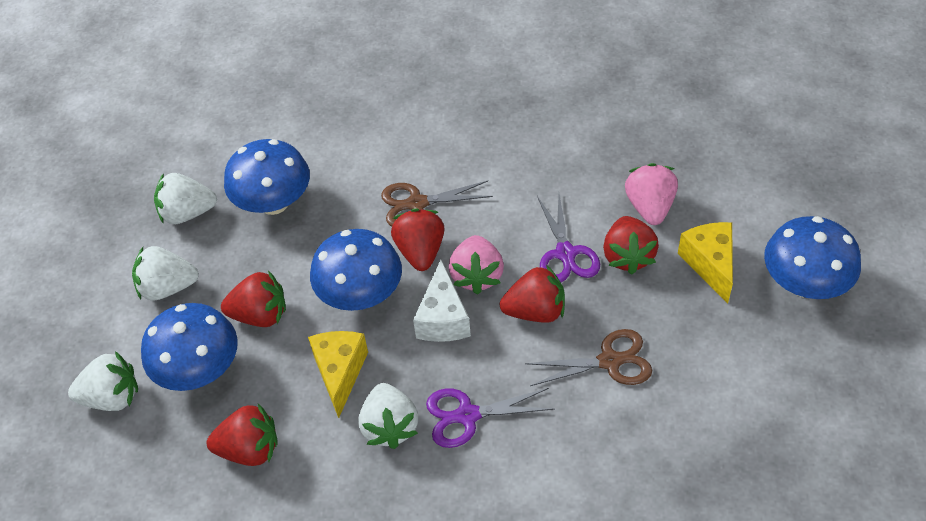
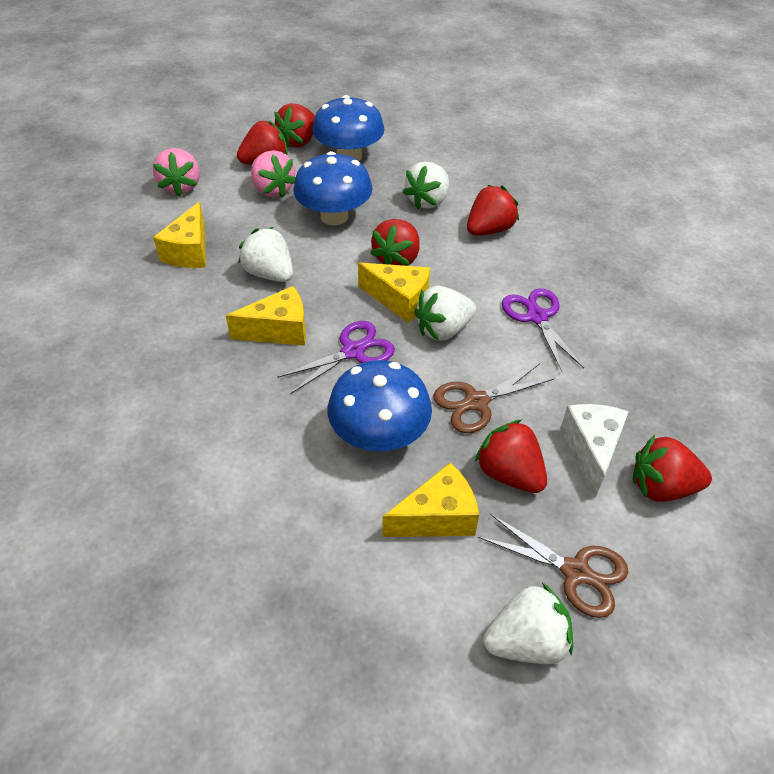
blue mushroom: 4 -> 3
red strawberry: 5 -> 6
yellow cheese: 2 -> 4

